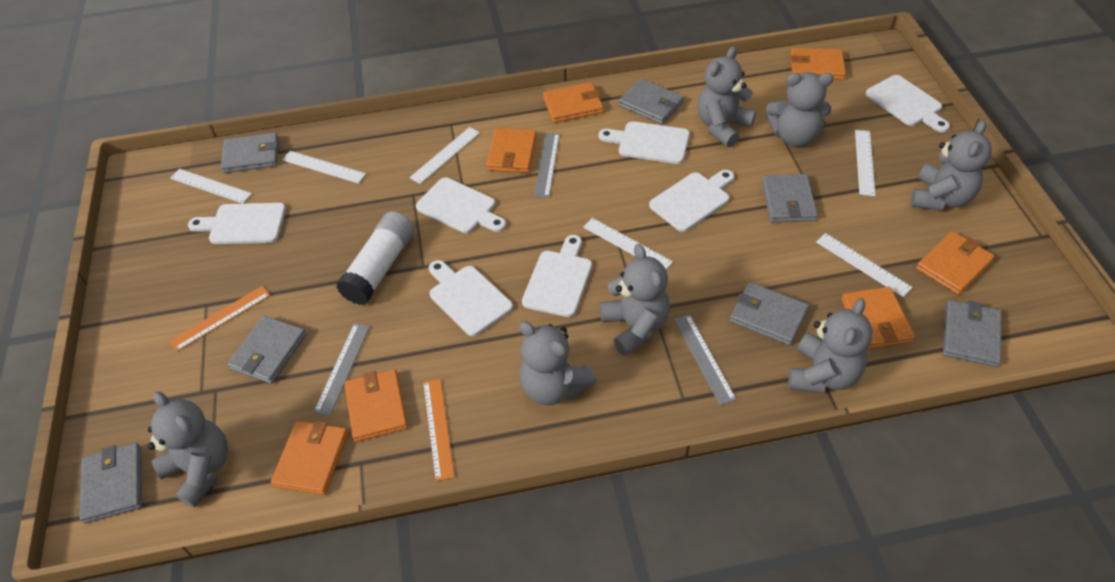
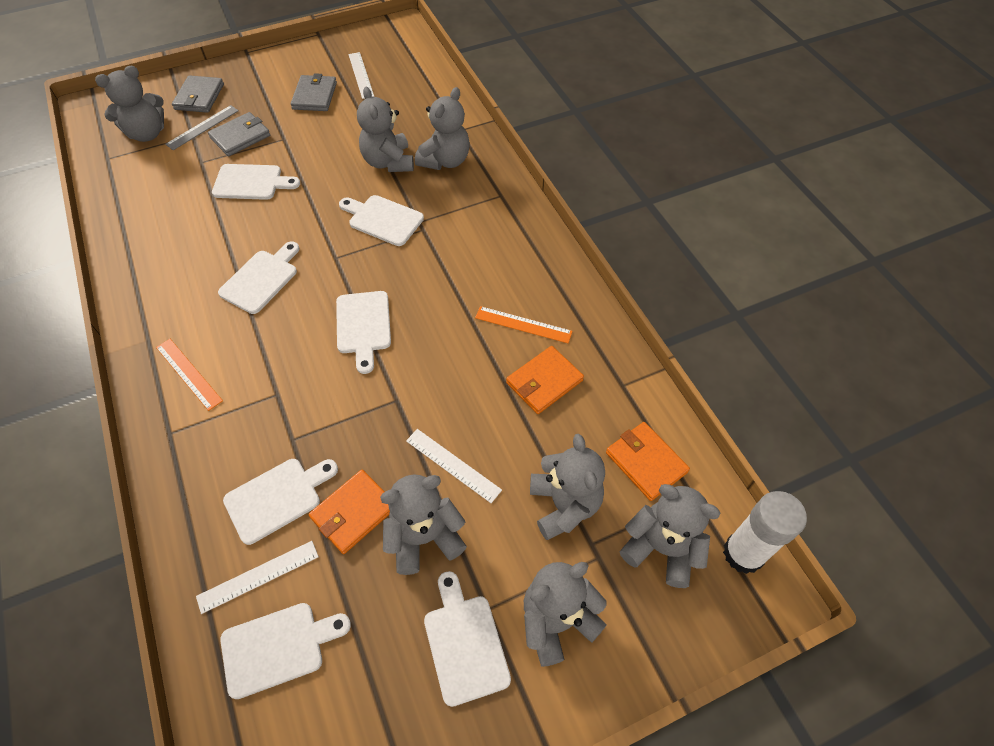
grey ruler: 3 -> 1
grey wallet: 7 -> 3
orange wallet: 7 -> 3
white ruler: 6 -> 3

